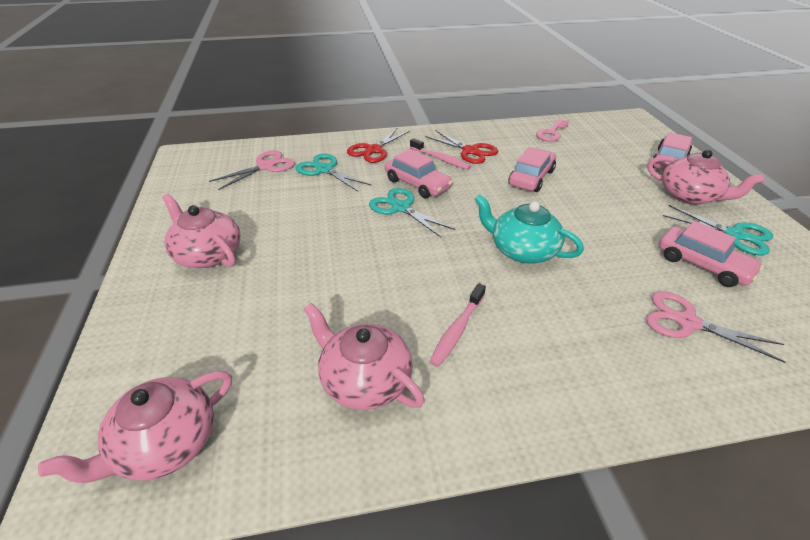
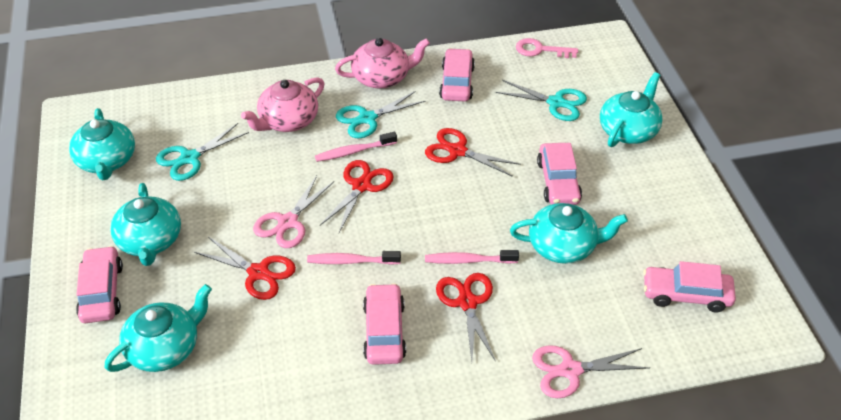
pink car: 4 -> 5
pink teapot: 4 -> 2
pink toothbrush: 2 -> 3
red scissors: 2 -> 4
turquoise teapot: 1 -> 5

